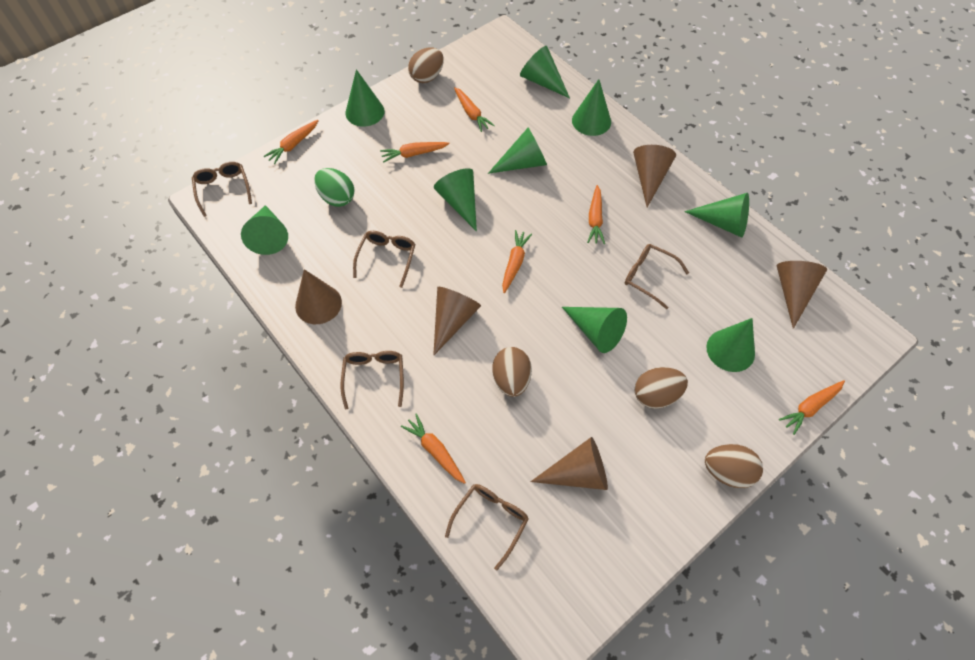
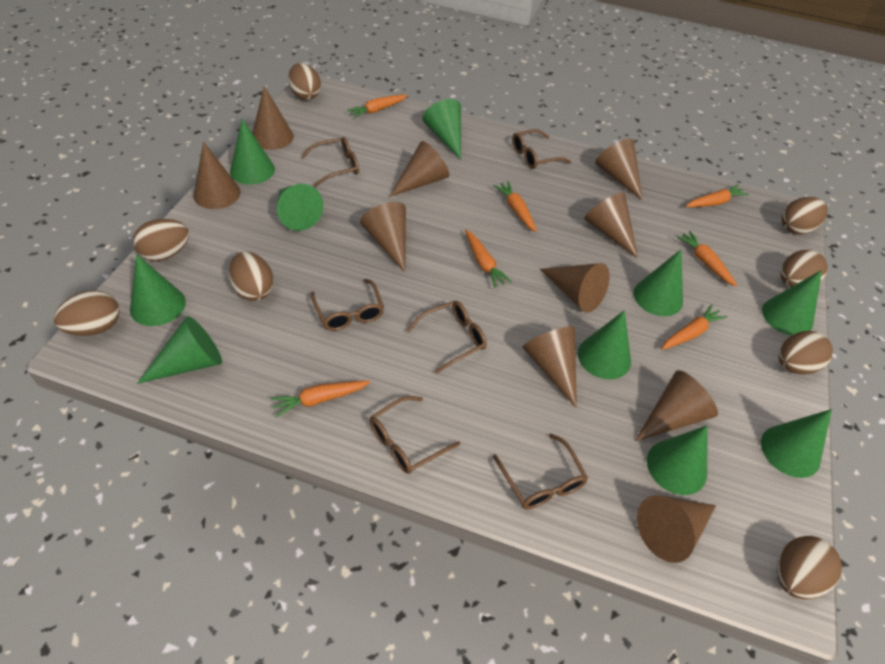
brown cone: 5 -> 10
brown egg: 4 -> 8
brown glasses: 5 -> 6
green cone: 9 -> 10
green egg: 1 -> 0

